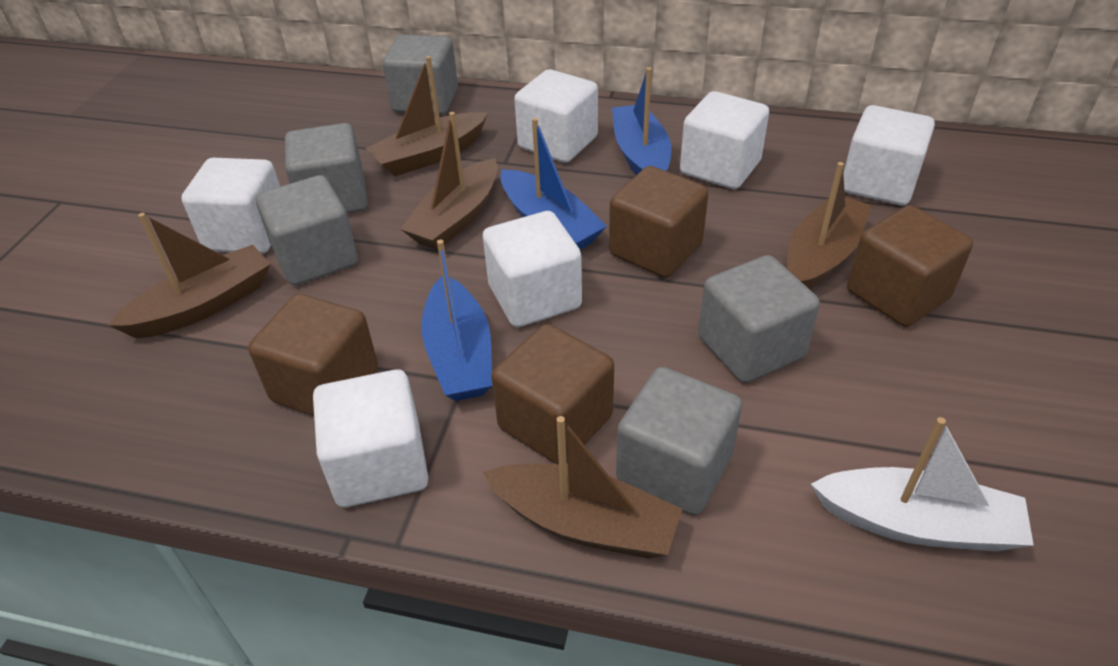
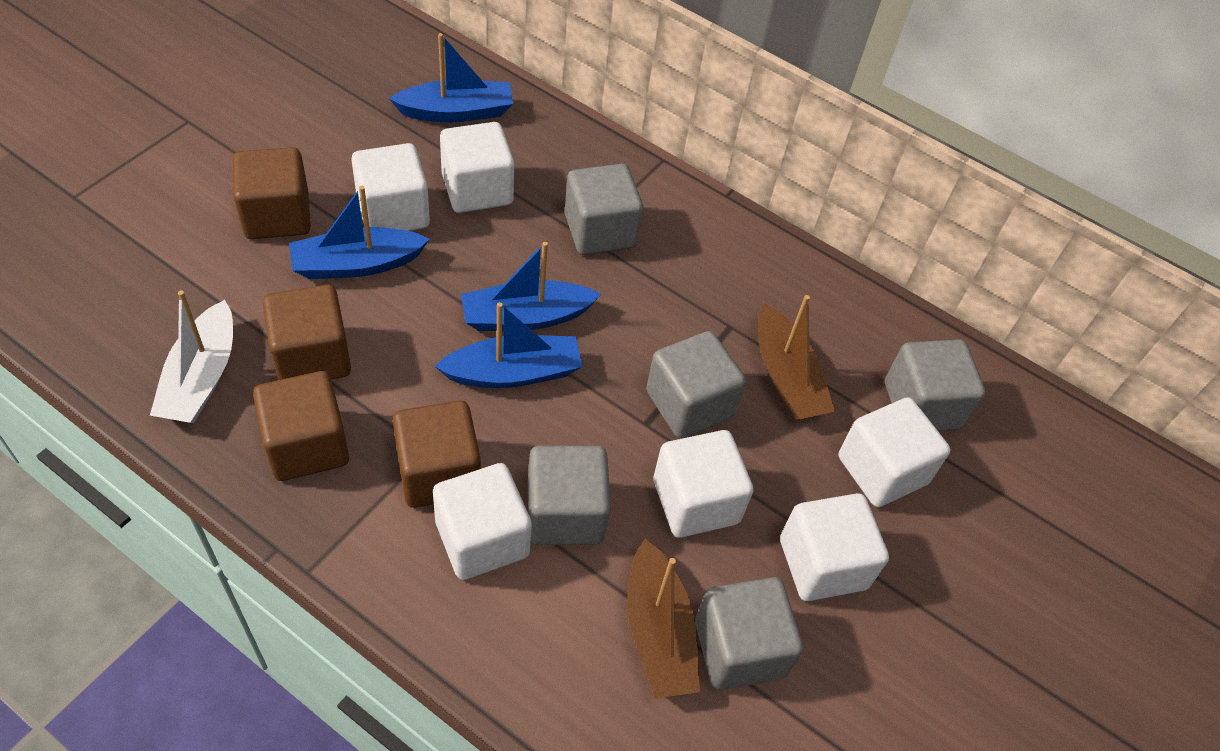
blue boat: 3 -> 4
brown boat: 5 -> 2

